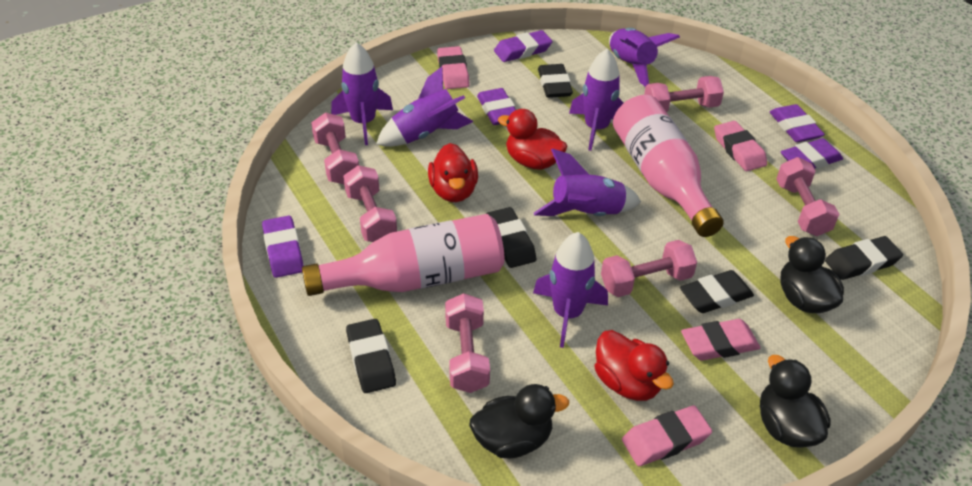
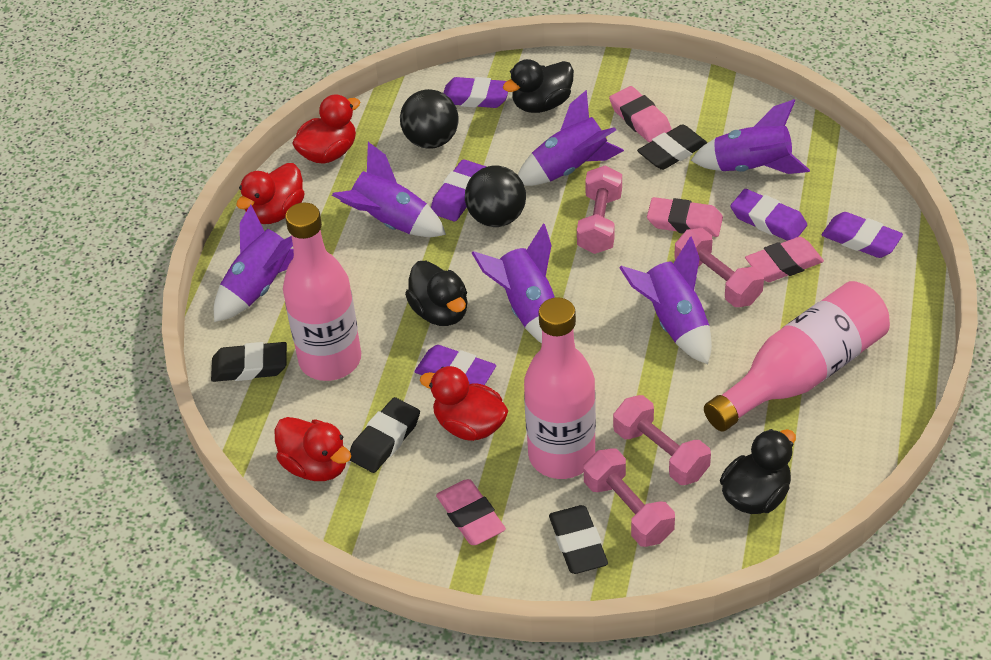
black ball: 0 -> 2
black eraser: 5 -> 4
pink bottle: 2 -> 3
pink dumbbell: 6 -> 4
red duck: 3 -> 4

